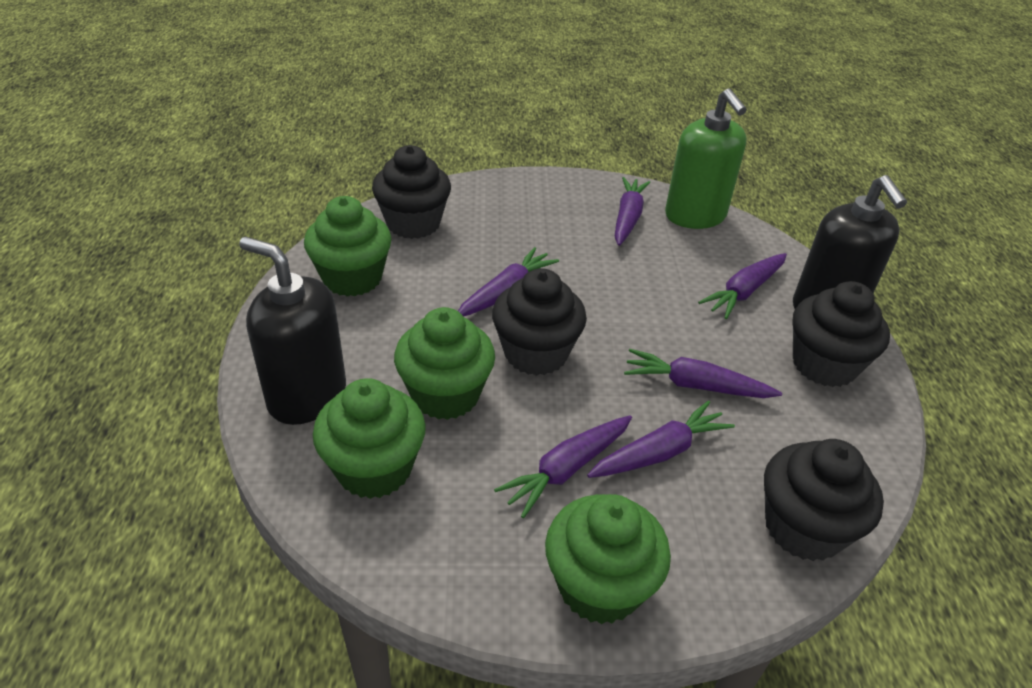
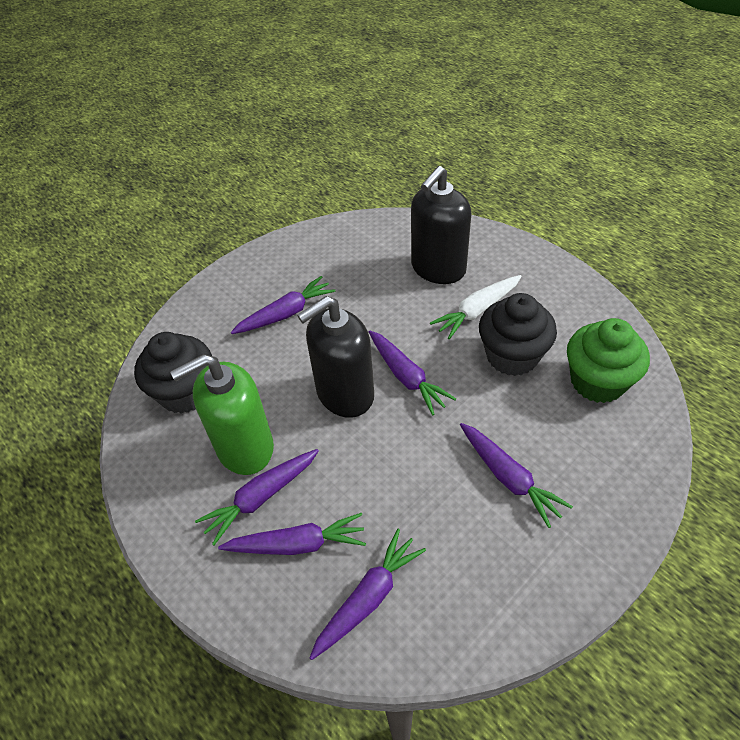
black cupcake: 4 -> 2
green cupcake: 4 -> 1
white carrot: 0 -> 1

